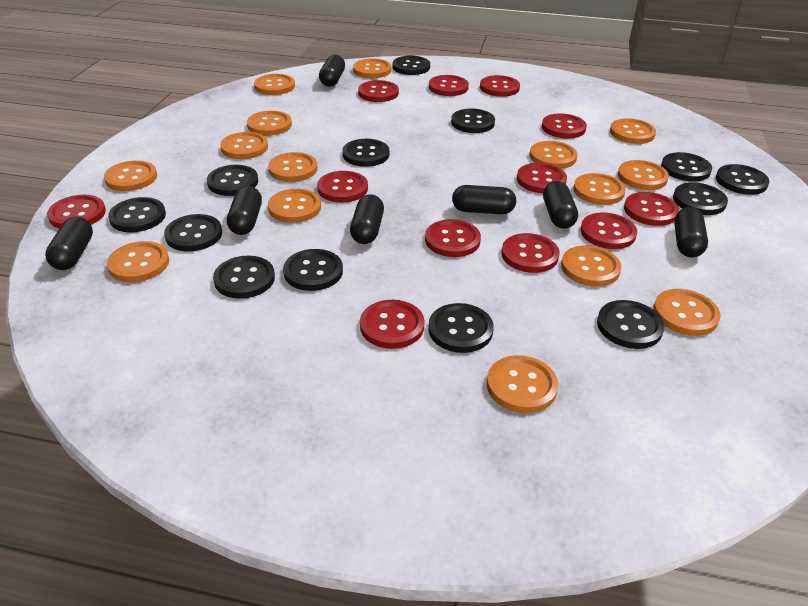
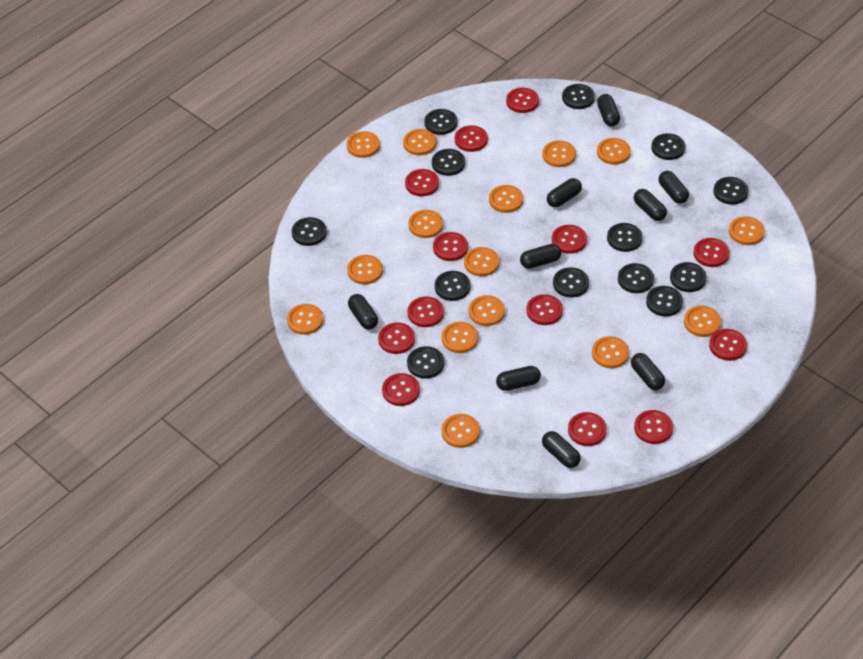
black capsule: 7 -> 9
red button: 12 -> 13

